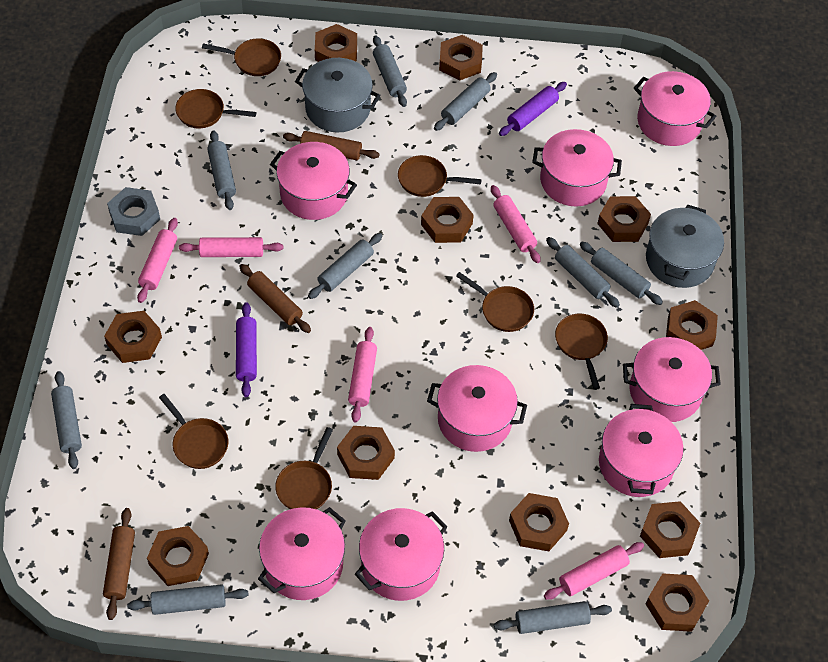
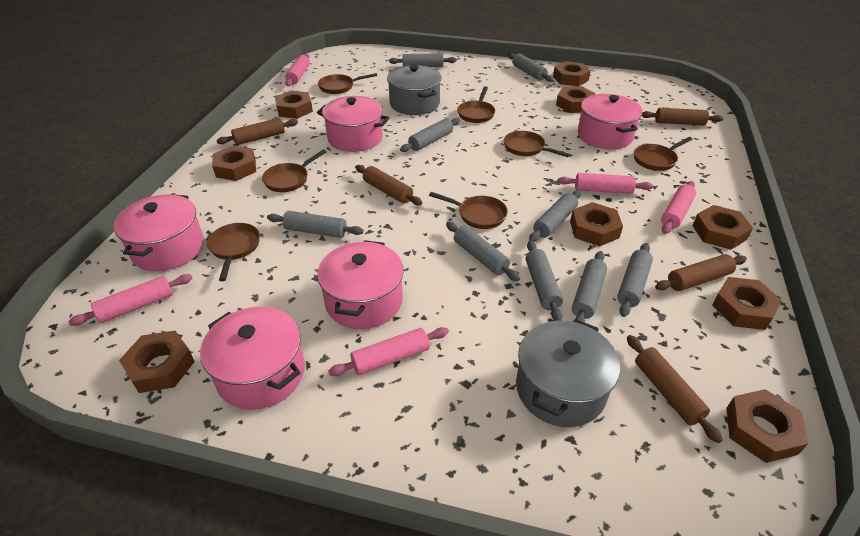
brown nut: 11 -> 9
brown rolling pin: 3 -> 5
grey nut: 1 -> 0
pink pot: 8 -> 5
purple rolling pin: 2 -> 0

